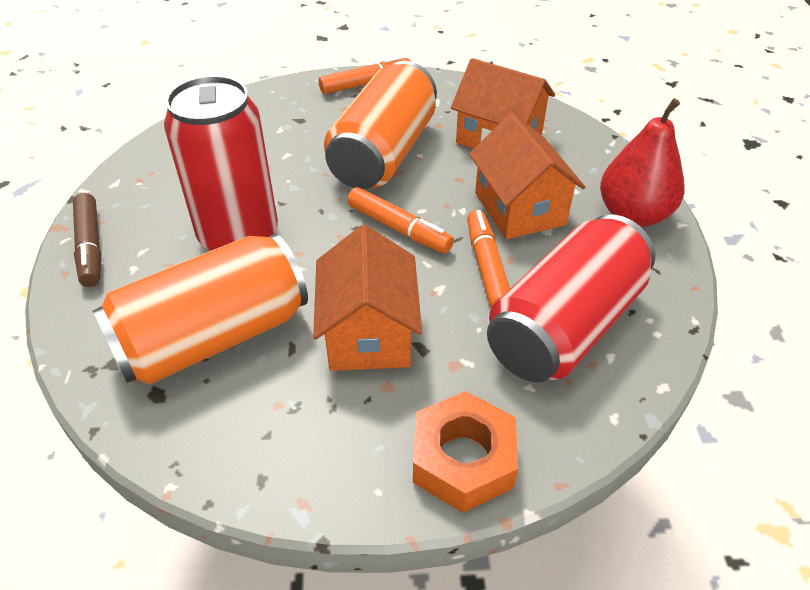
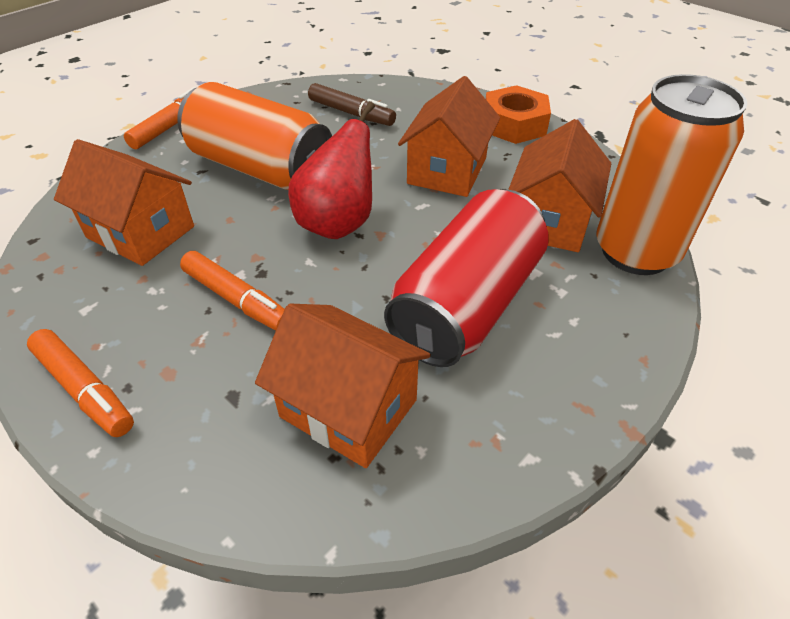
orange house: 3 -> 4
red can: 2 -> 1

